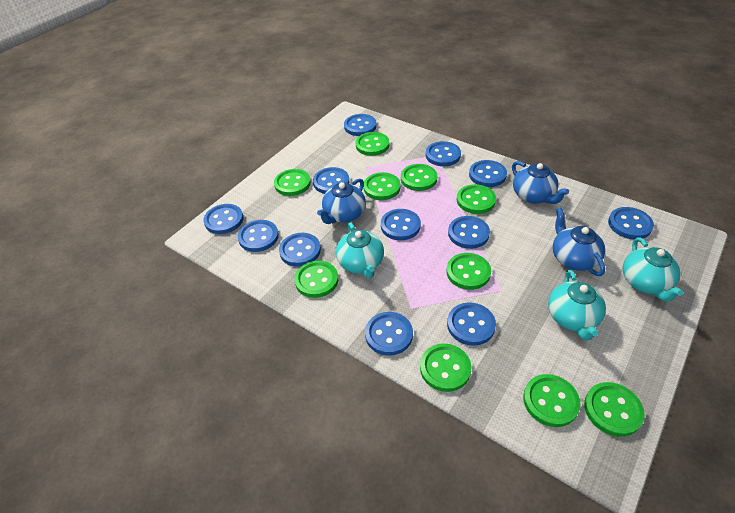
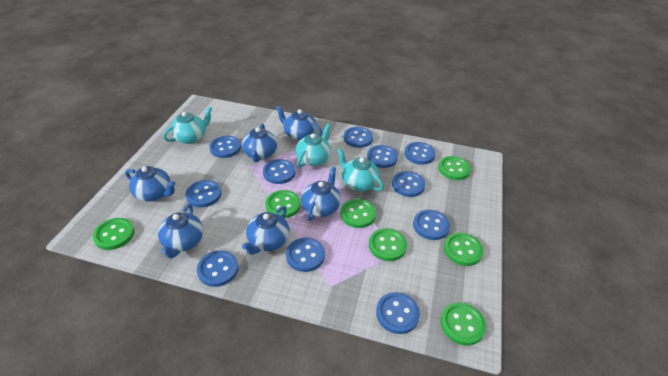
blue button: 12 -> 11
blue teapot: 3 -> 6
green button: 10 -> 7

